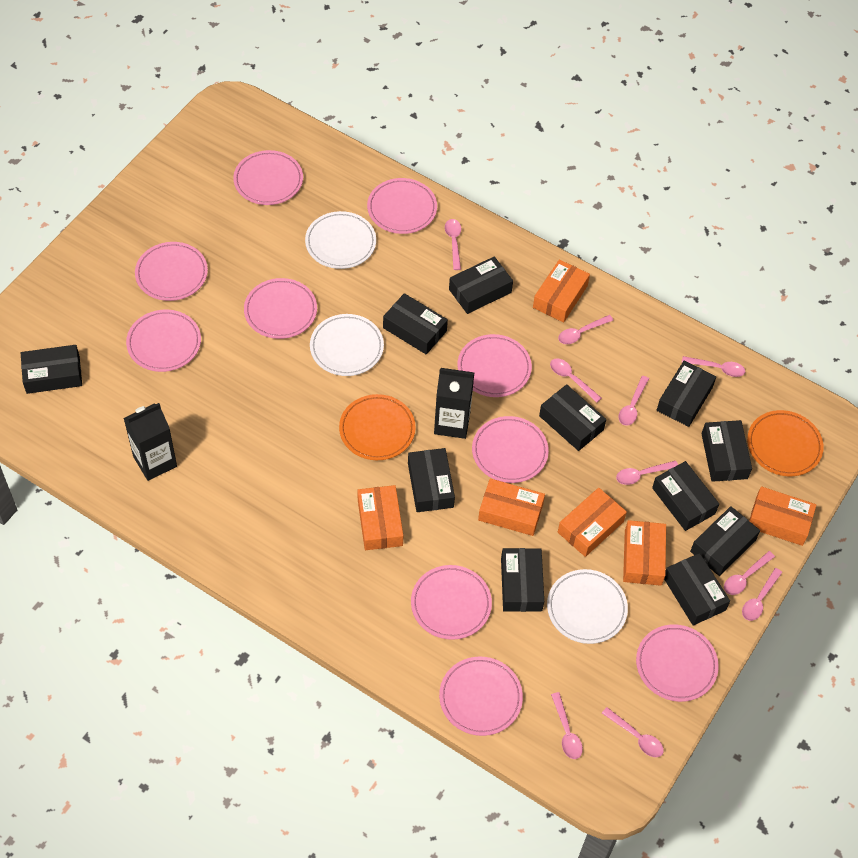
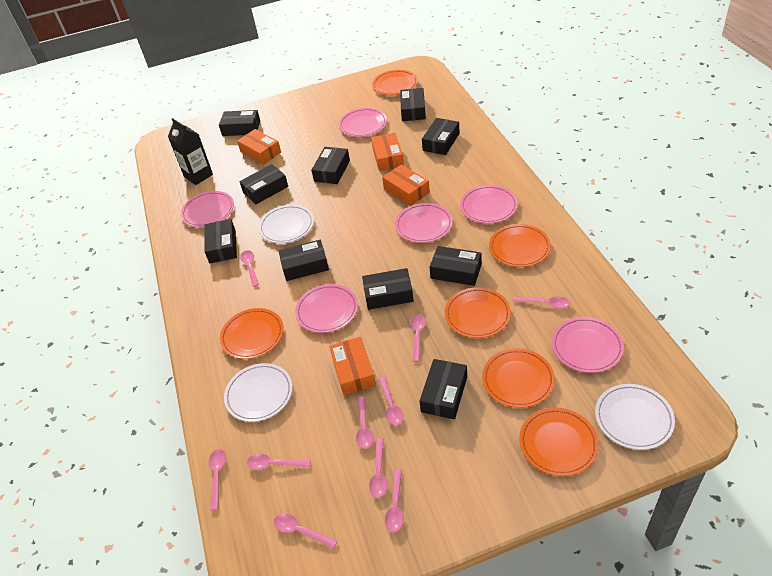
black box: 11 -> 10
black carton: 2 -> 1
orange box: 6 -> 4
orange plate: 2 -> 6
pink plate: 10 -> 6

